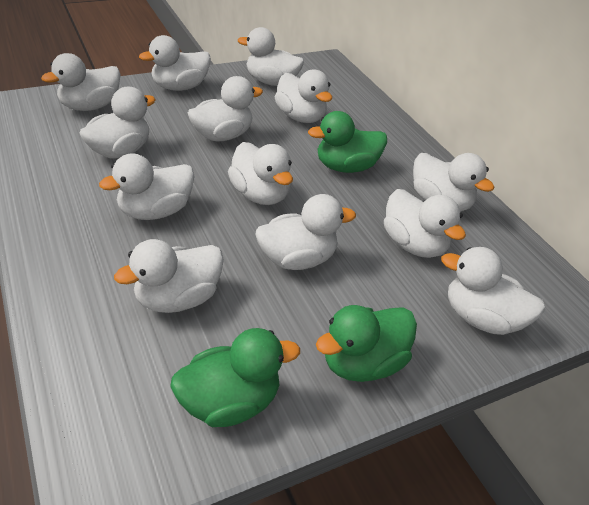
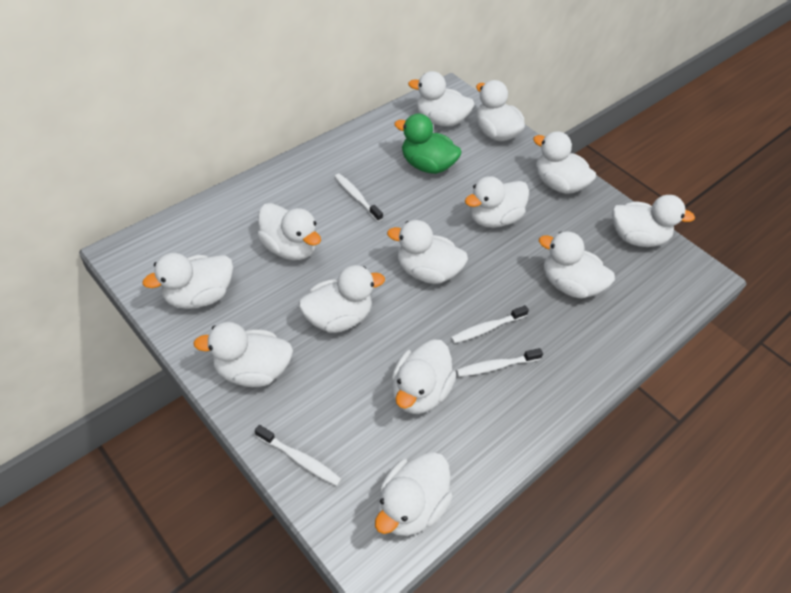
green duck: 3 -> 1
white toothbrush: 0 -> 4

